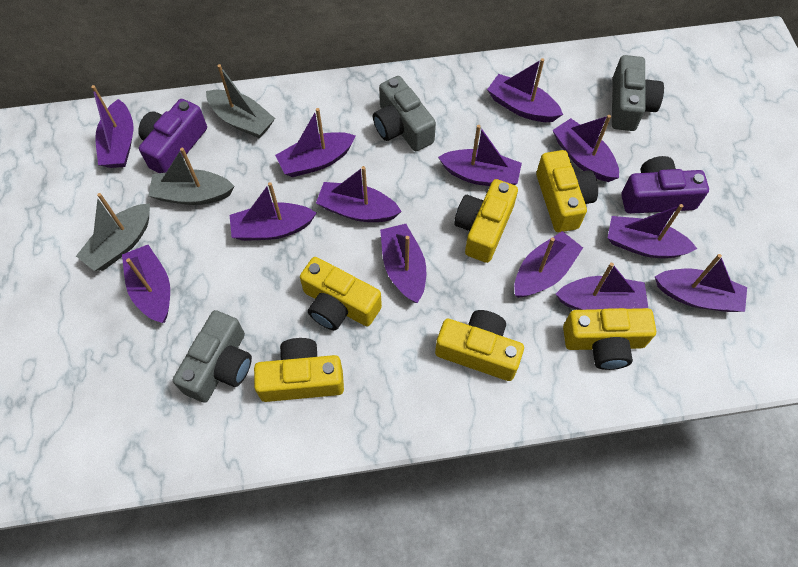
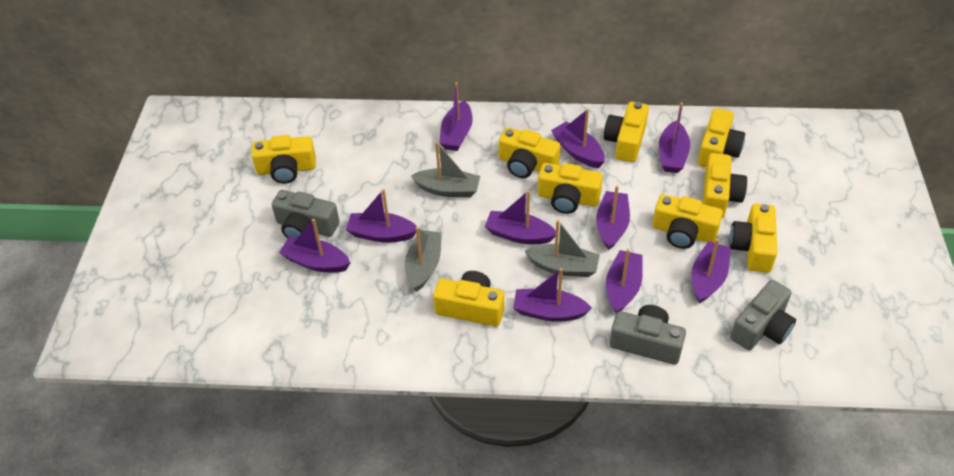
purple boat: 13 -> 10
purple camera: 2 -> 0
yellow camera: 6 -> 9

